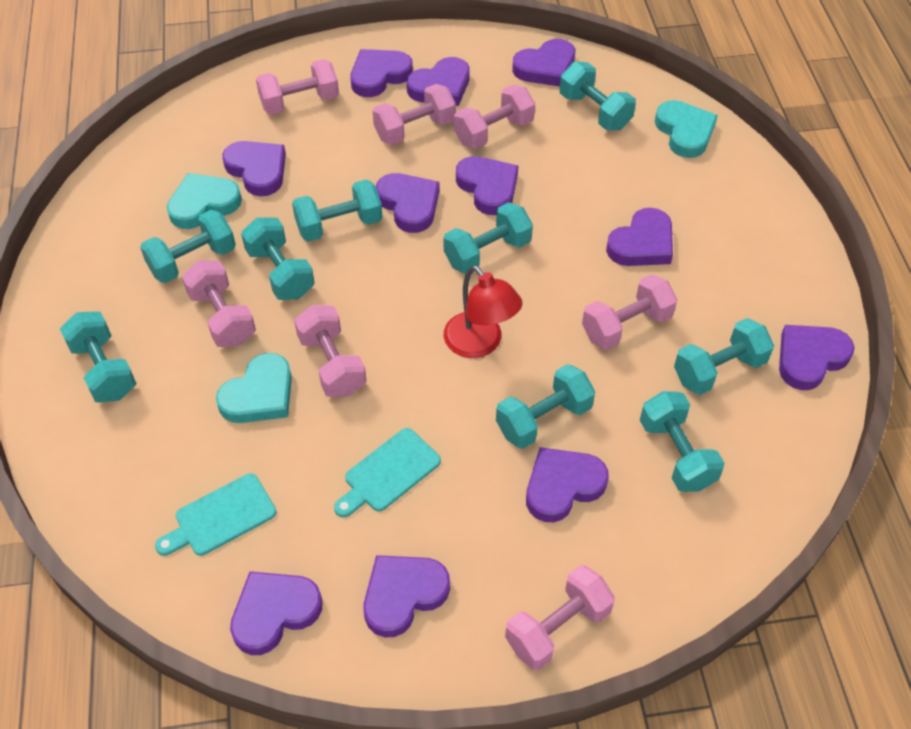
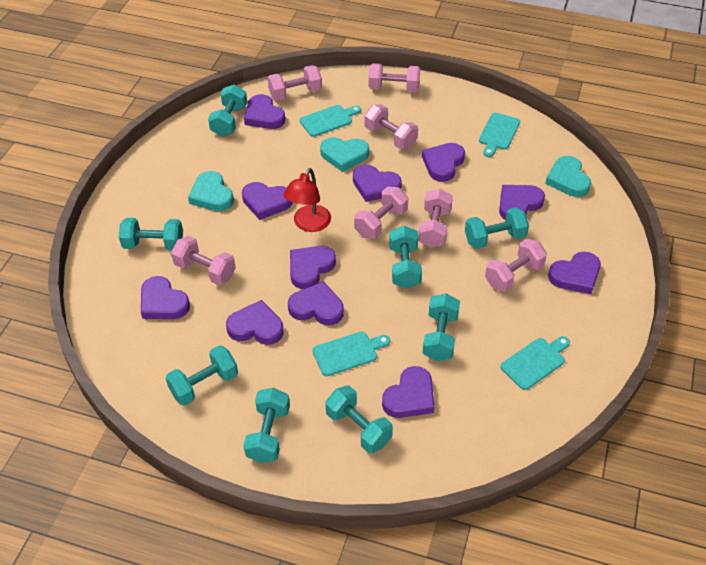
turquoise cutting board: 2 -> 4
turquoise dumbbell: 9 -> 8

